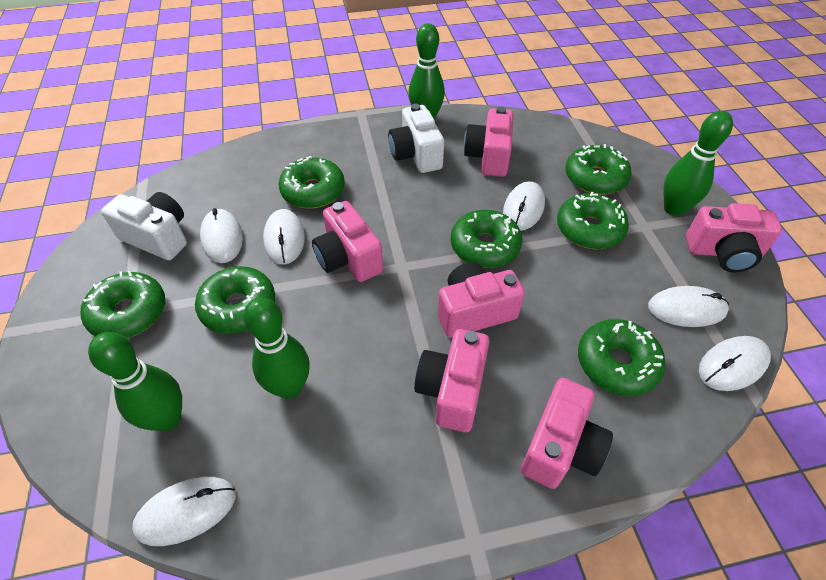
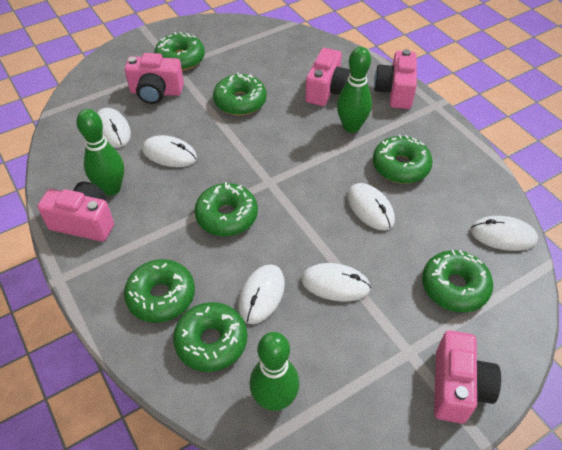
green bowling pin: 4 -> 3
pink camera: 6 -> 5
white camera: 2 -> 0

